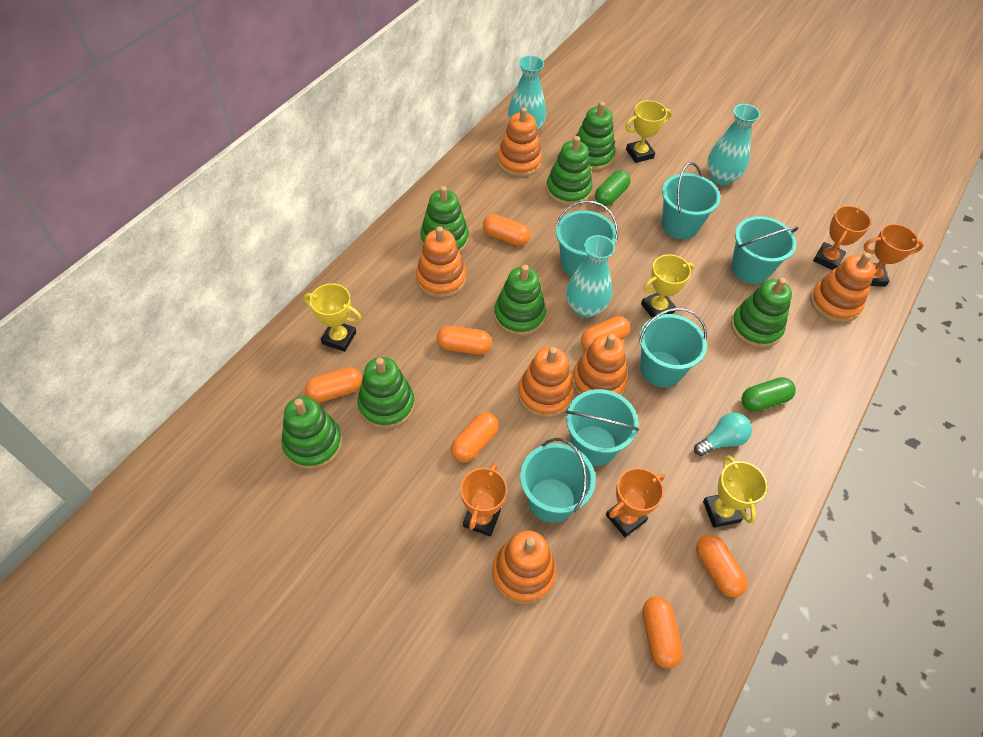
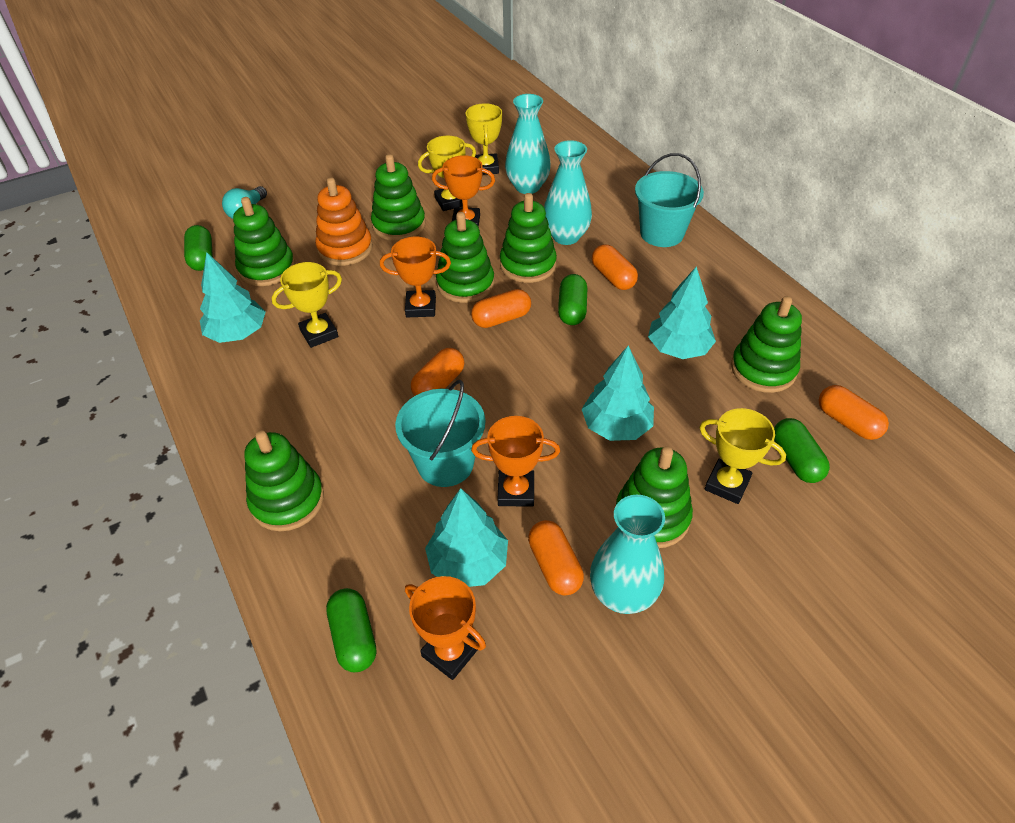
green capsule: 2 -> 4
orange capsule: 7 -> 5
orange stacking toy: 6 -> 1
turquoise bucket: 6 -> 2
turquoise tree: 0 -> 4

